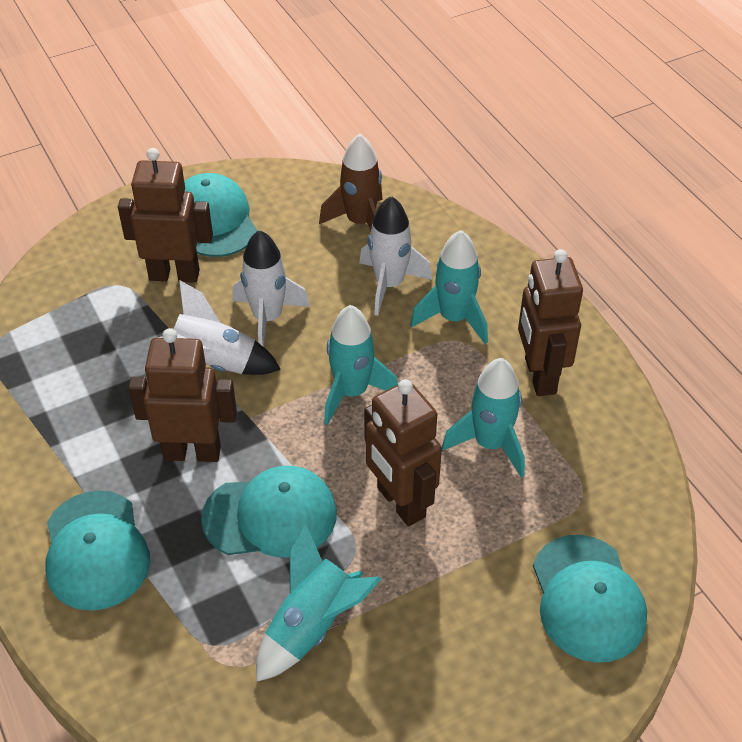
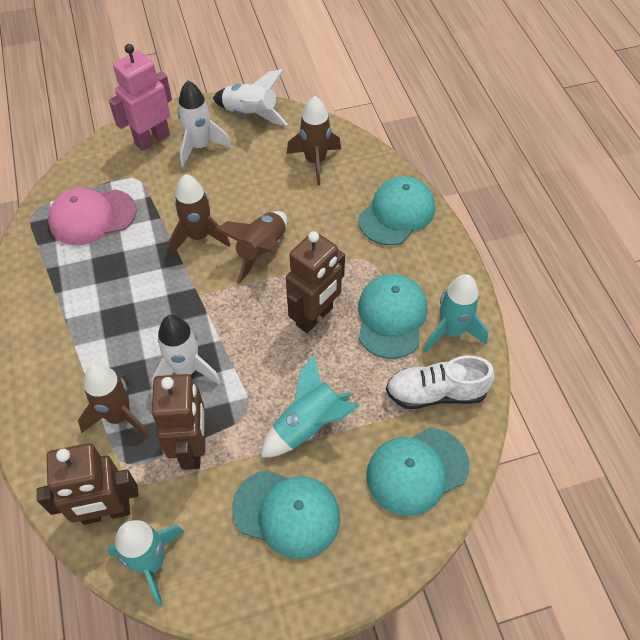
brown robot: 4 -> 3
brown rocket: 1 -> 4
pink cap: 0 -> 1
pink robot: 0 -> 1
turquoise rocket: 4 -> 3
white shoe: 0 -> 1

